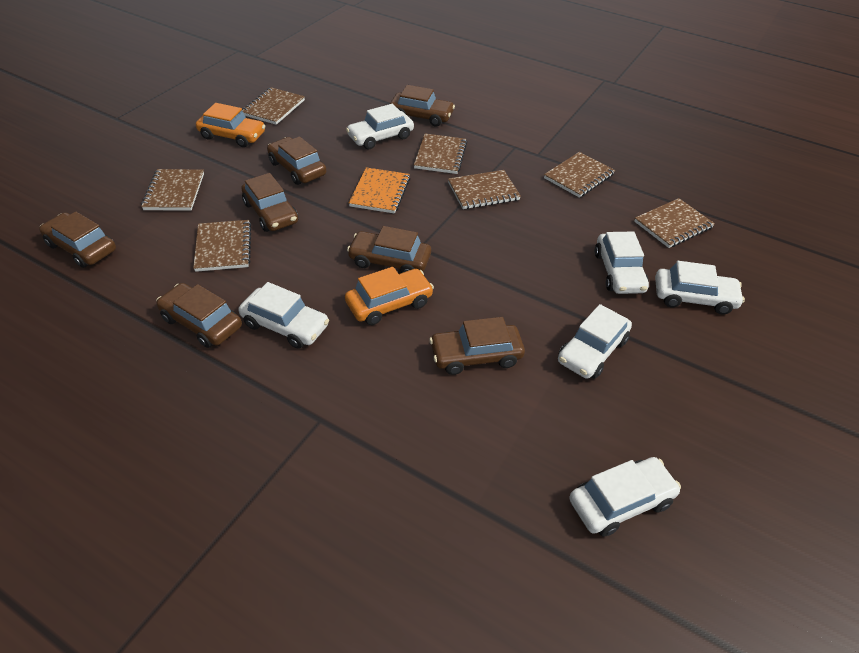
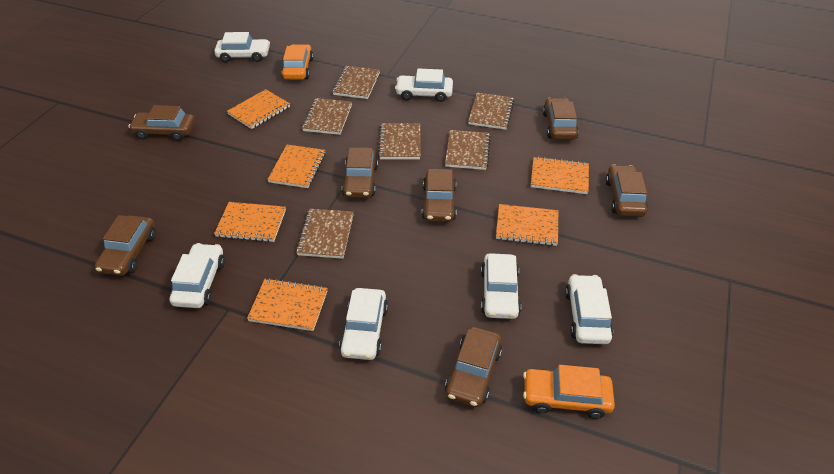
brown notebook: 7 -> 6
orange notebook: 1 -> 6

